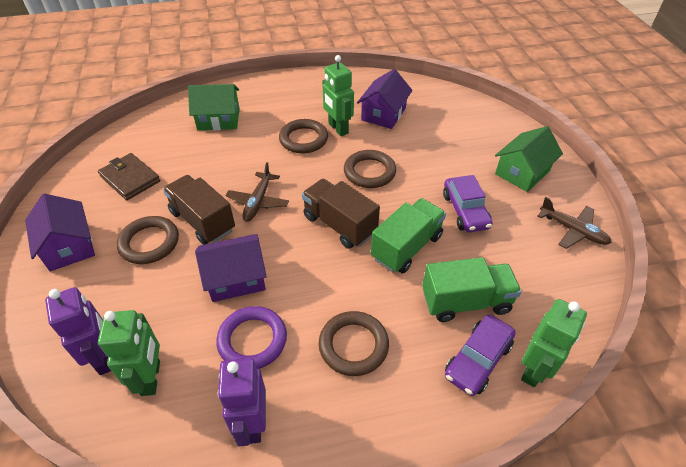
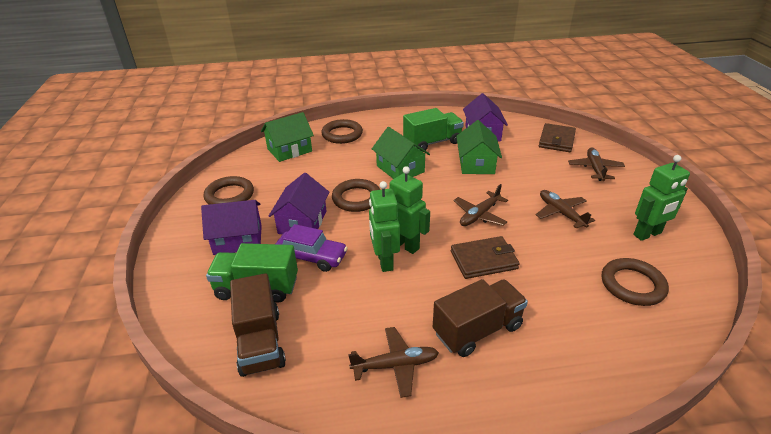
brown plane: 2 -> 4
brown wallet: 1 -> 2
green house: 2 -> 3
purple car: 2 -> 1
purple ring: 1 -> 0
purple robot: 2 -> 0

